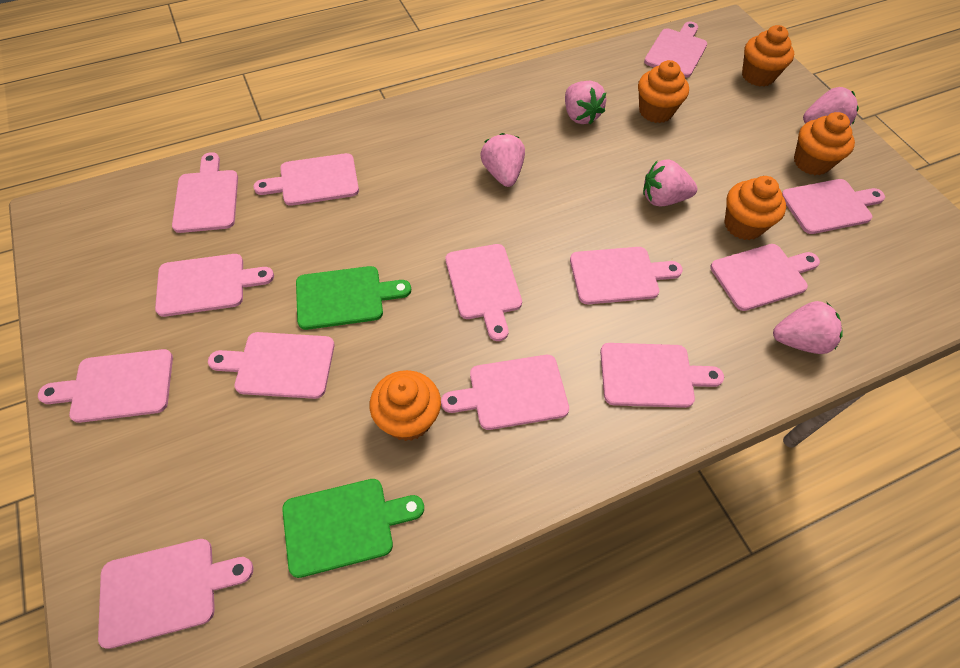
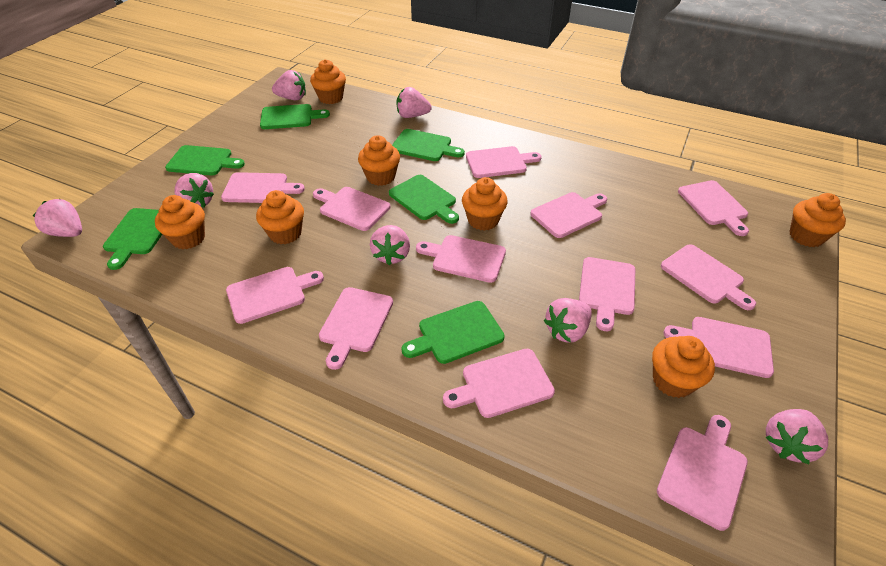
green cutting board: 2 -> 6
orange cupcake: 5 -> 7
pink strawberry: 5 -> 7

